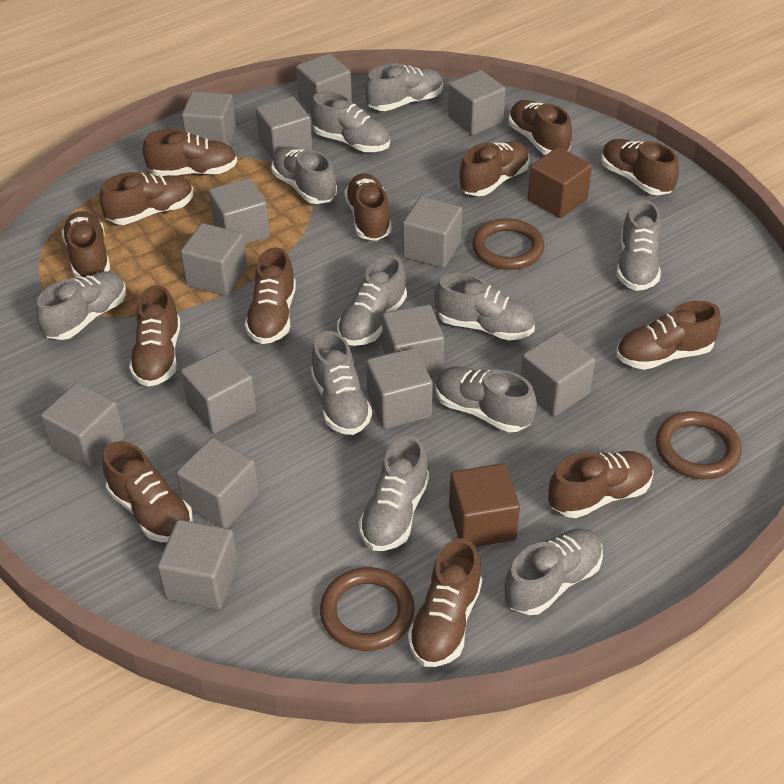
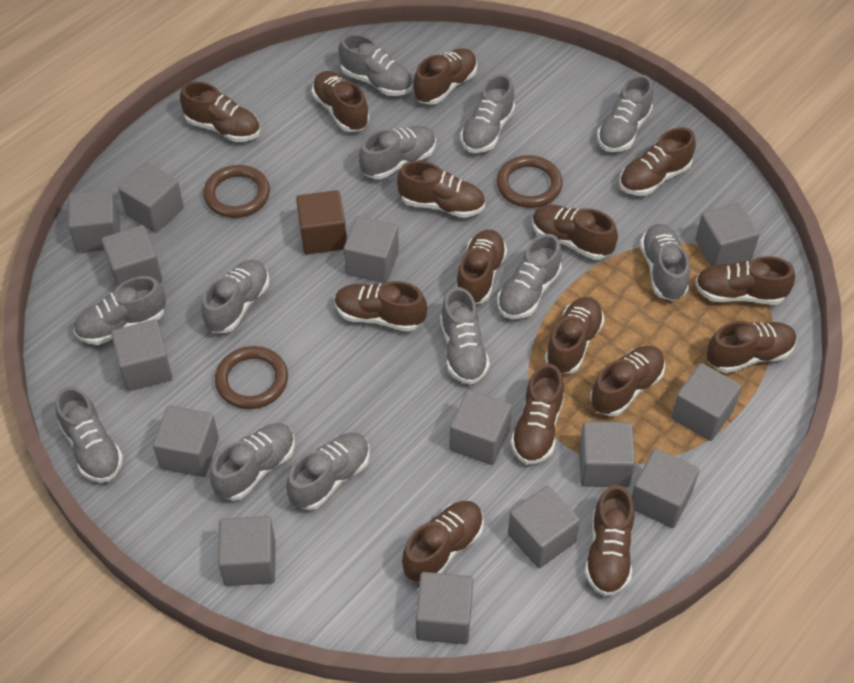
brown cube: 2 -> 1
brown shoe: 13 -> 15
grey shoe: 11 -> 12

